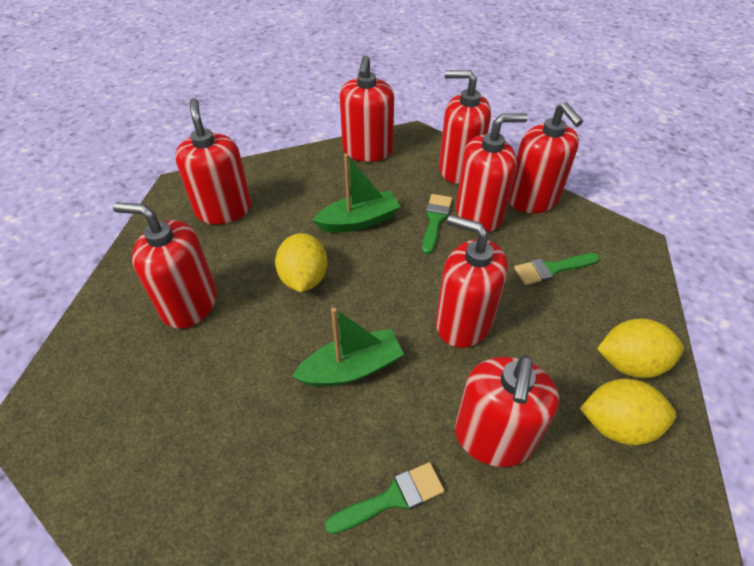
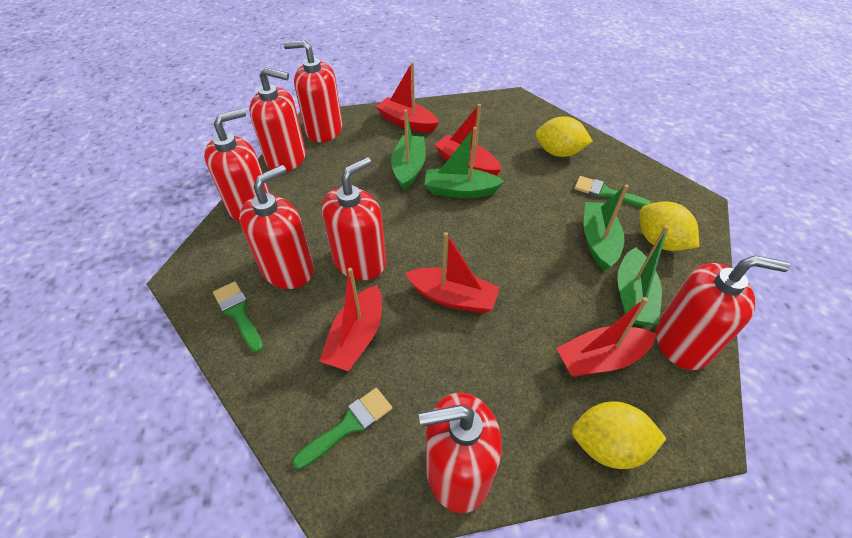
green boat: 2 -> 4
red boat: 0 -> 5
red soap dispenser: 8 -> 7

